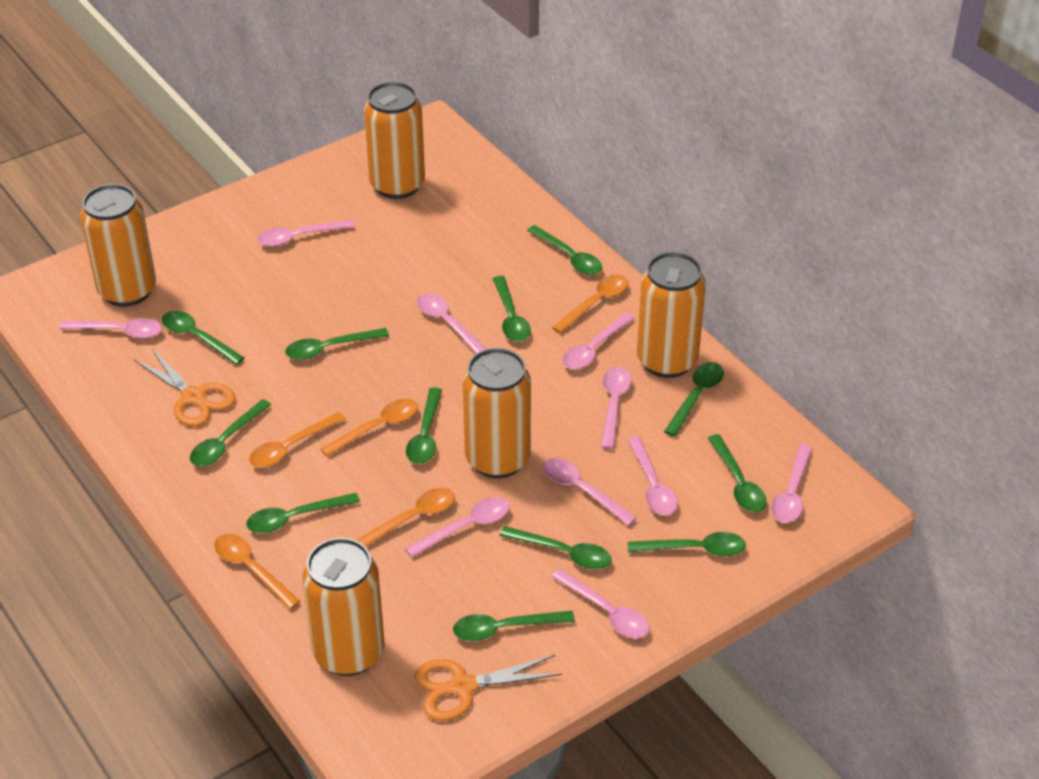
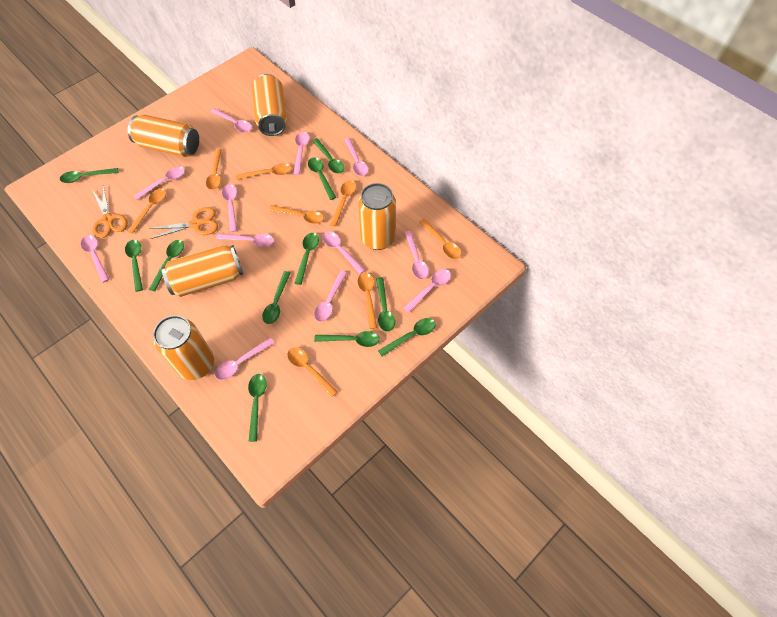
green spoon: 12 -> 11
orange spoon: 5 -> 8
pink spoon: 10 -> 12

